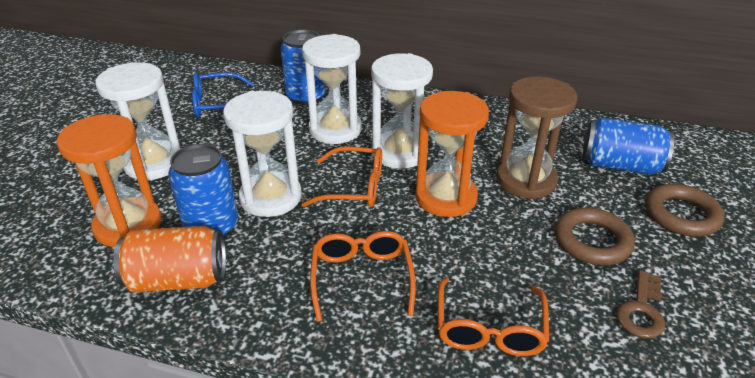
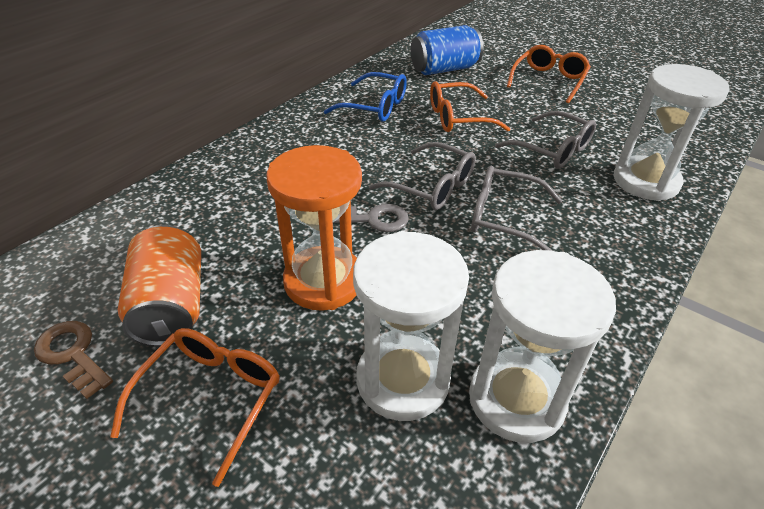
blue can: 3 -> 1
brown hourglass: 1 -> 0
brown ring: 2 -> 0
grey glasses: 0 -> 3
grey key: 0 -> 1
orange hourglass: 2 -> 1
white hourglass: 4 -> 3

